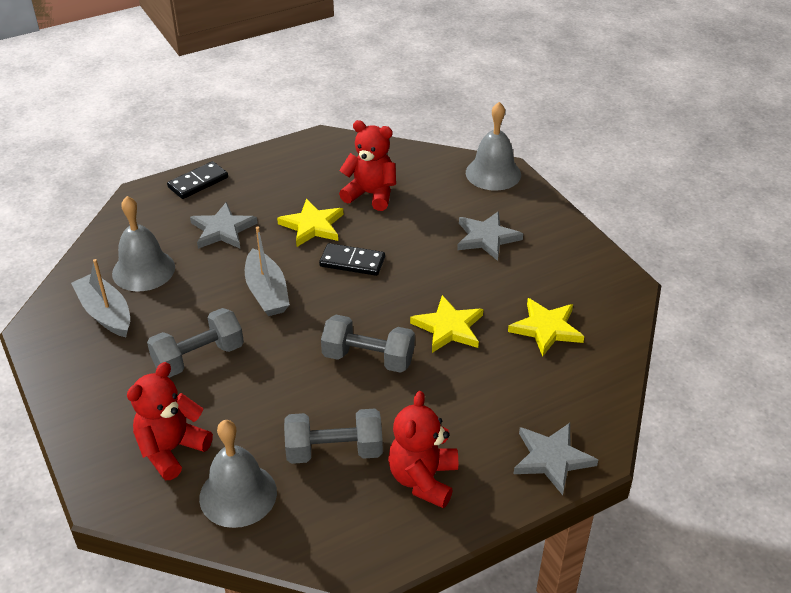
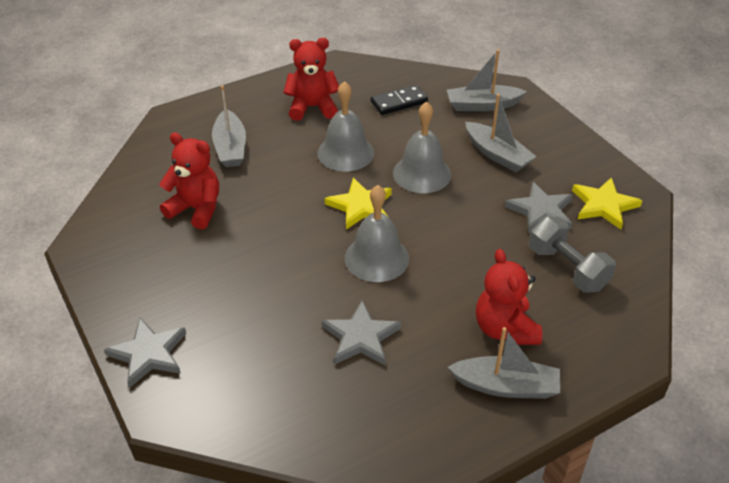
black domino: 2 -> 1
grey boat: 2 -> 4
grey dumbbell: 3 -> 1
yellow star: 3 -> 2

